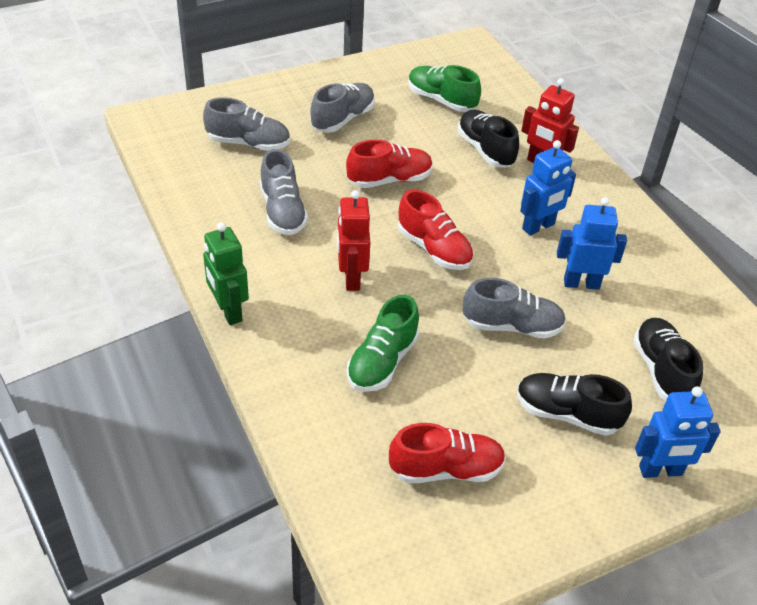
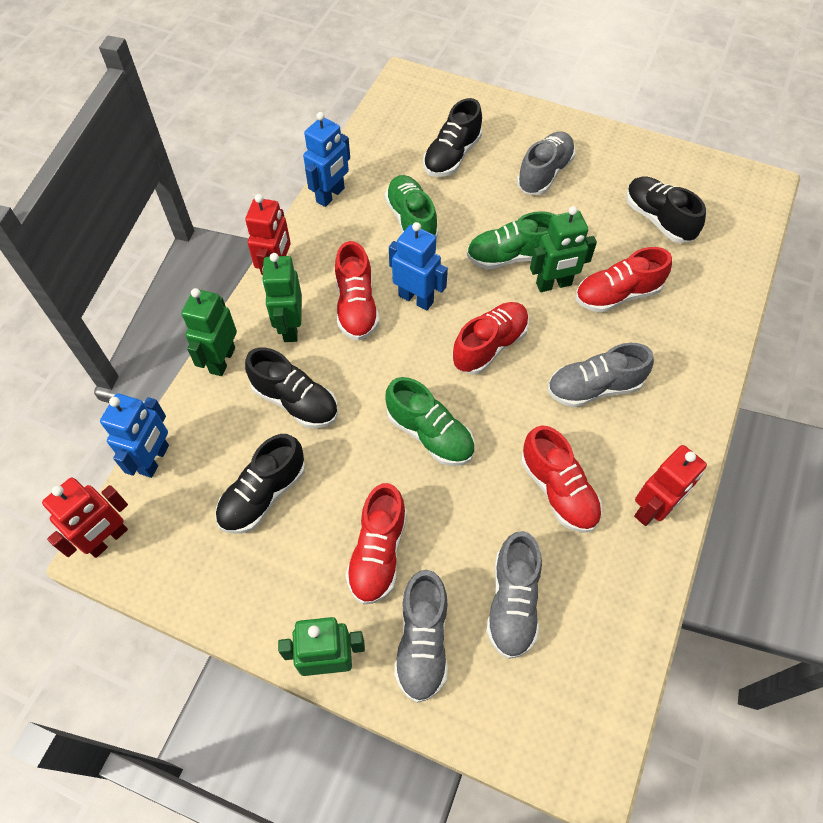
black shoe: 3 -> 4
green robot: 1 -> 4
green shoe: 2 -> 3
red robot: 2 -> 3
red shoe: 3 -> 5

